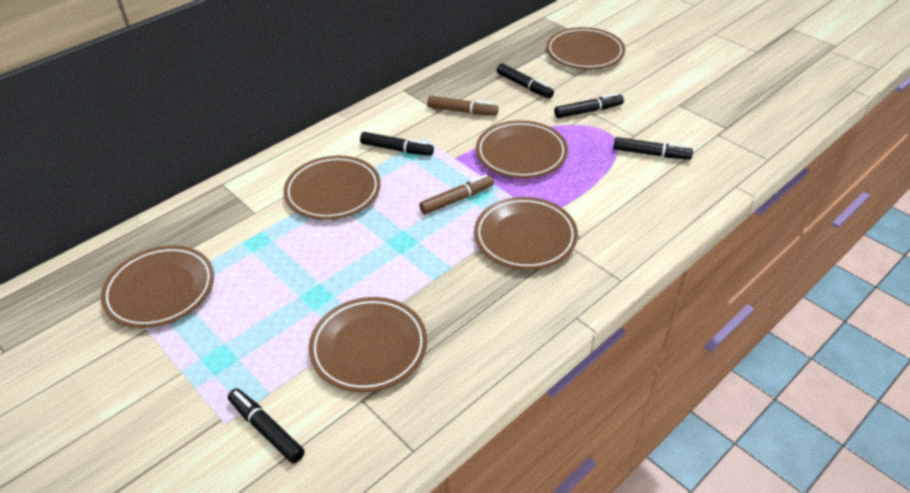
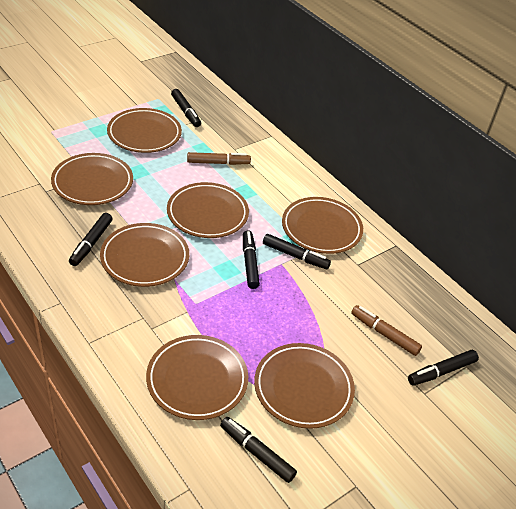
black marker: 5 -> 6
brown plate: 6 -> 7

